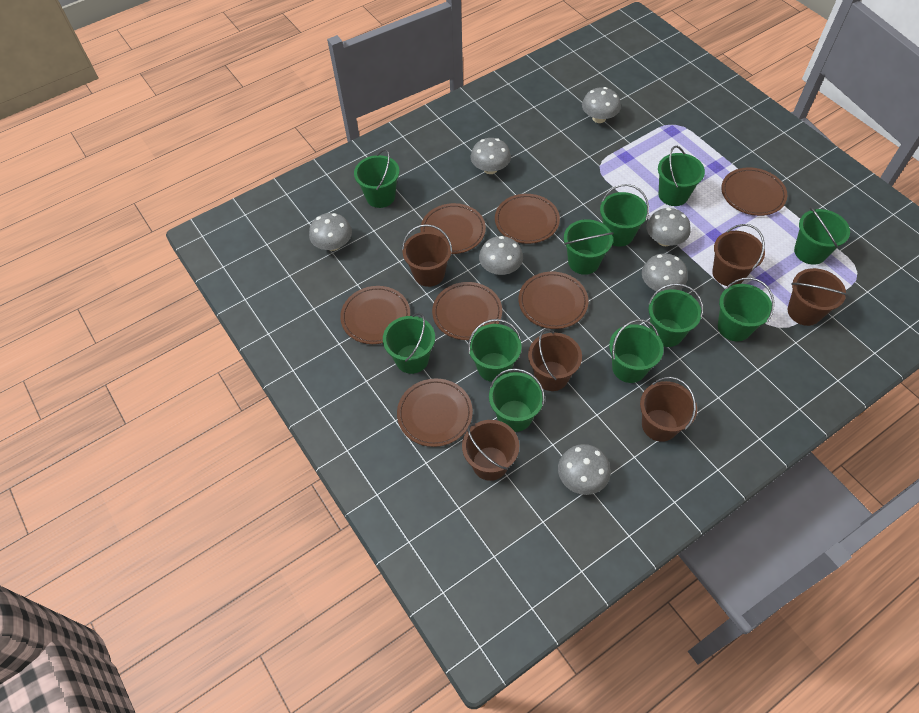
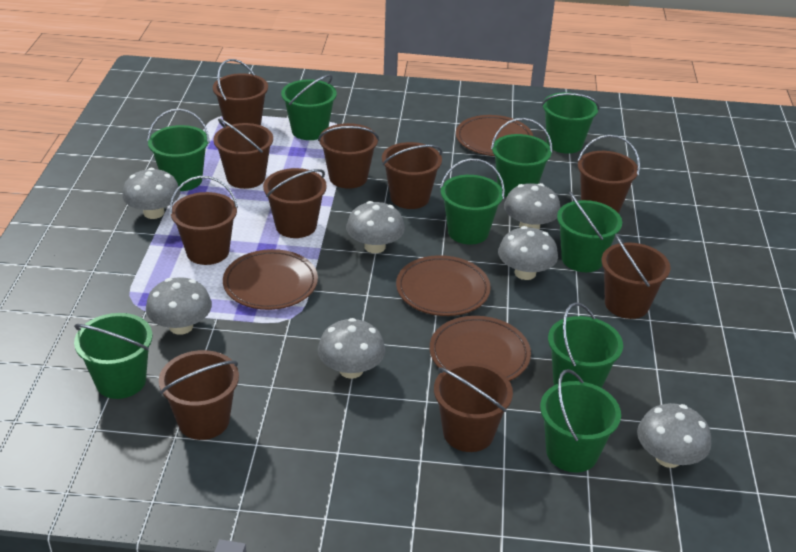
brown bucket: 6 -> 10
brown plate: 7 -> 4
green bucket: 11 -> 9

